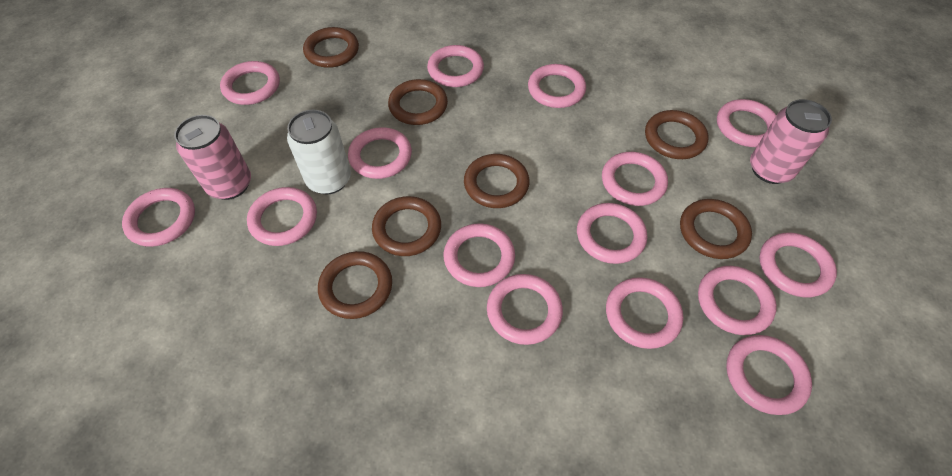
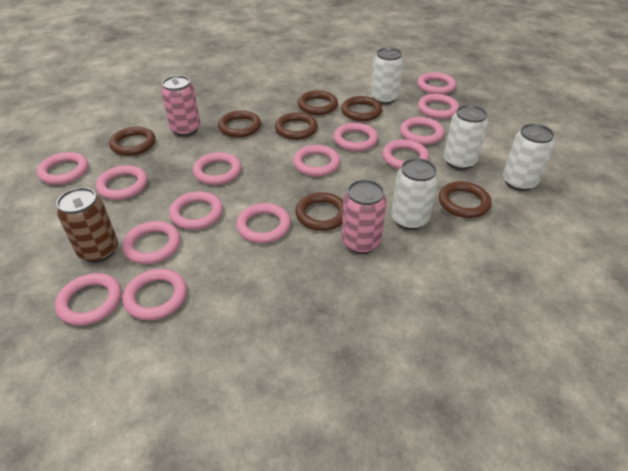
brown can: 0 -> 1
pink ring: 15 -> 14
white can: 1 -> 4

